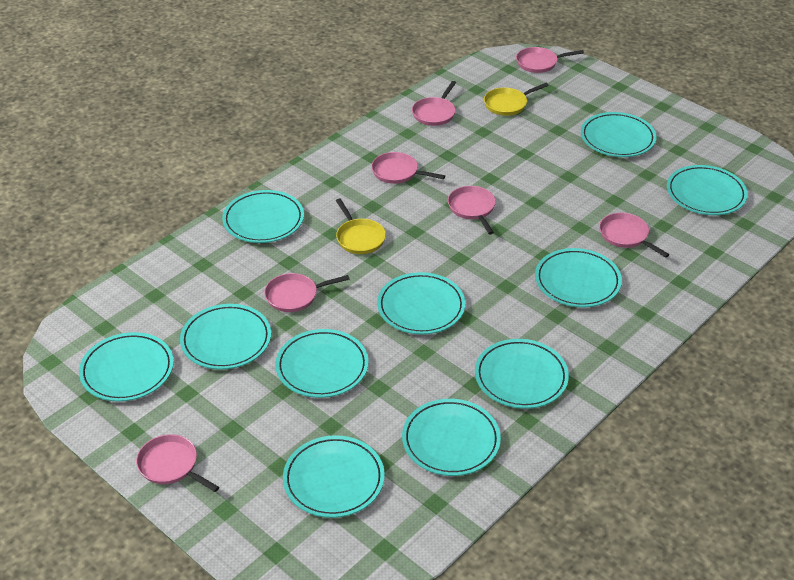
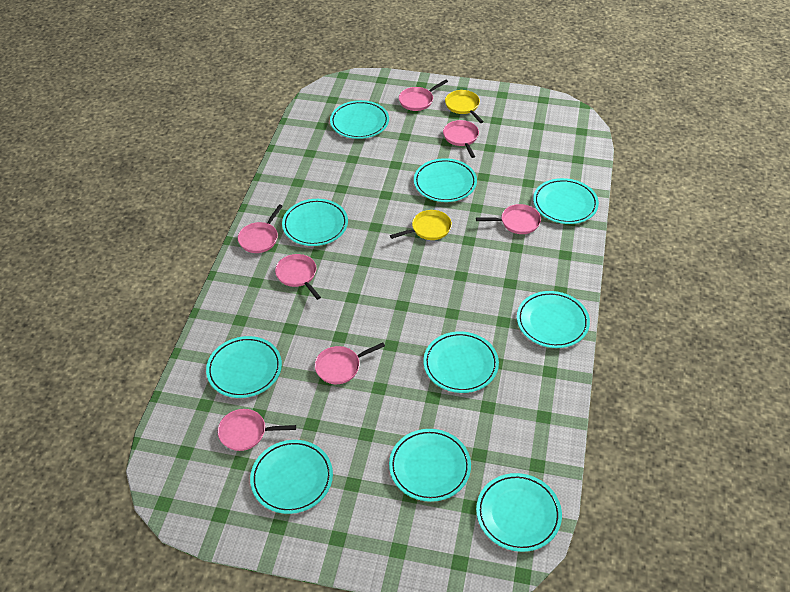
turquoise plate: 11 -> 10

